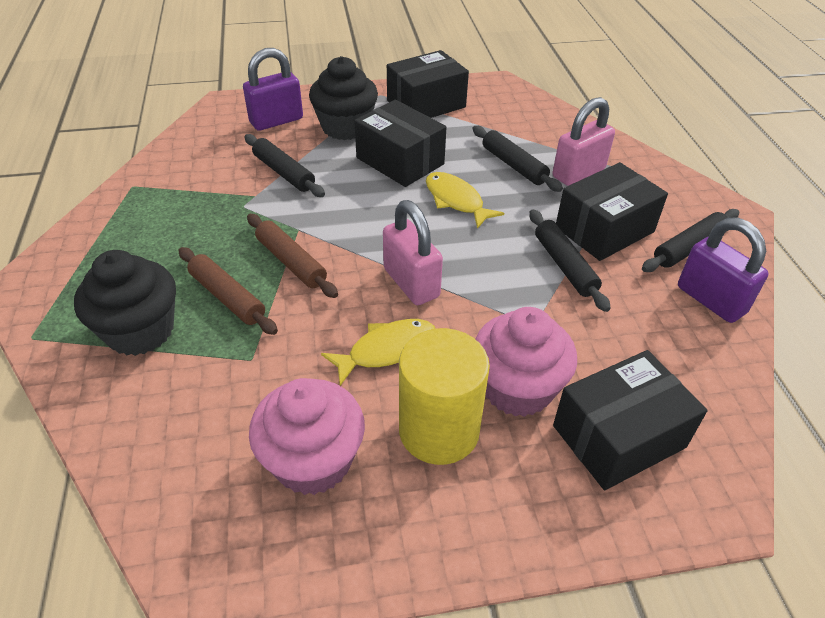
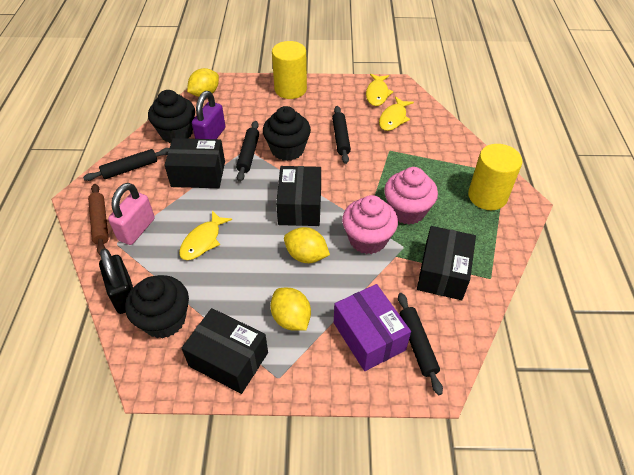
black cupcake: 2 -> 3
black padlock: 0 -> 1
brown rolling pin: 2 -> 1
pink padlock: 2 -> 1
purple box: 0 -> 1
purple padlock: 2 -> 1
yellow cylinder: 1 -> 2
yellow fish: 2 -> 3
yellow lemon: 0 -> 3

